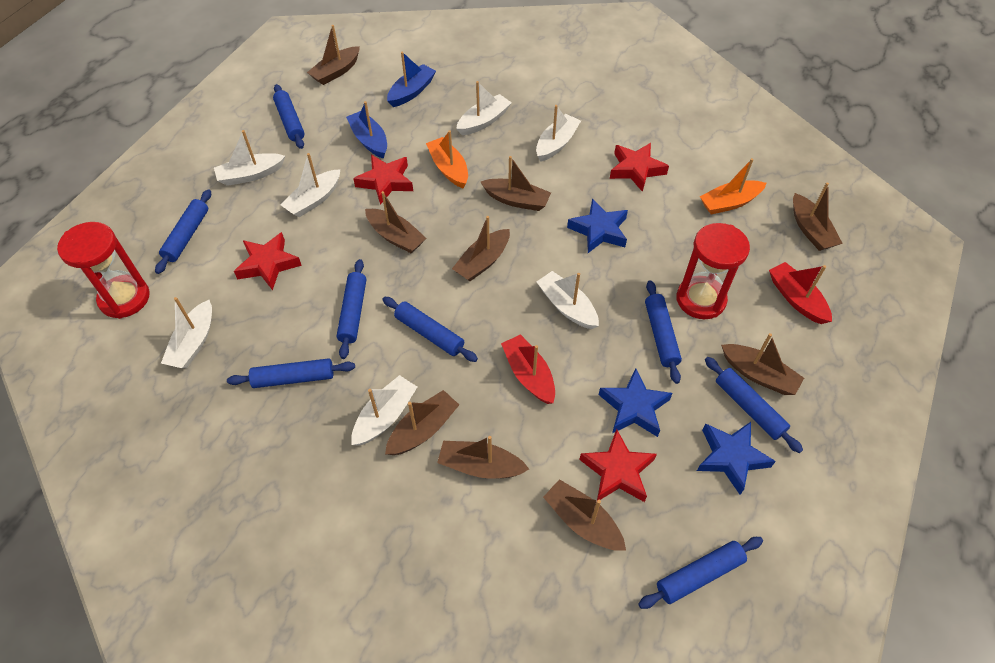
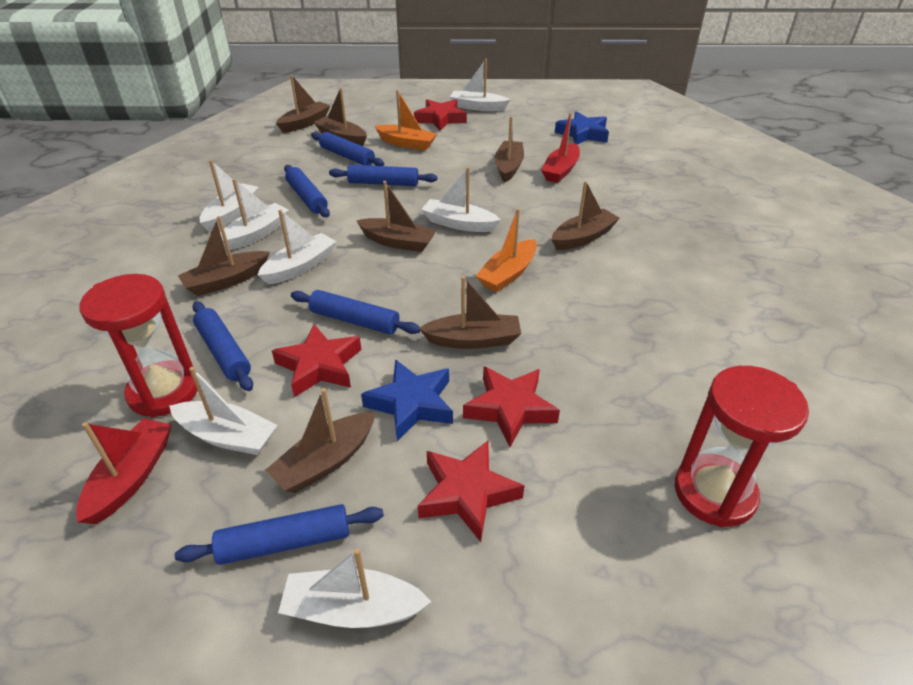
blue boat: 2 -> 0
blue rolling pin: 8 -> 6
blue star: 3 -> 2
brown boat: 9 -> 8

